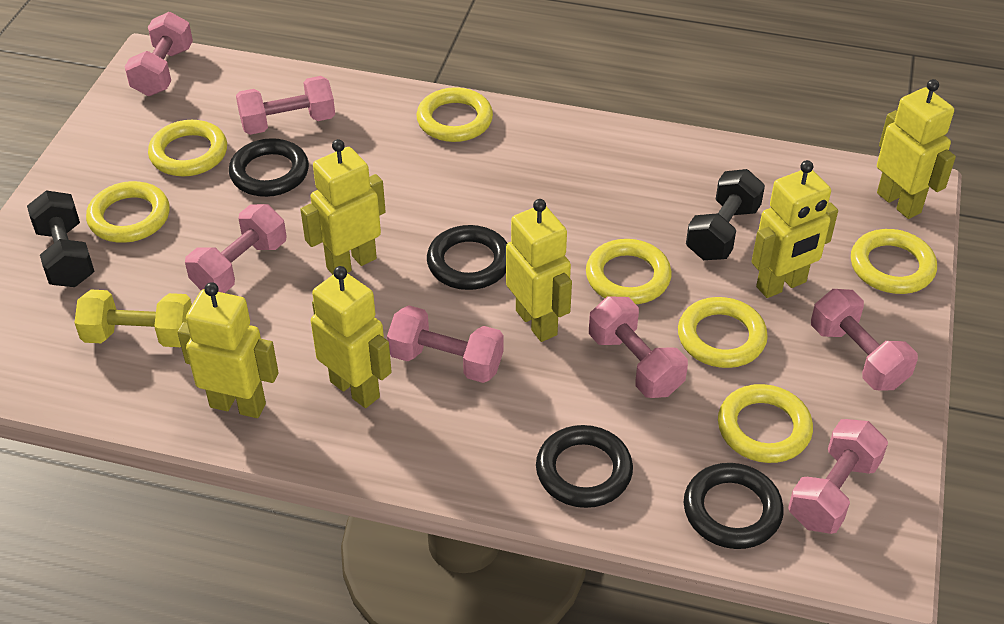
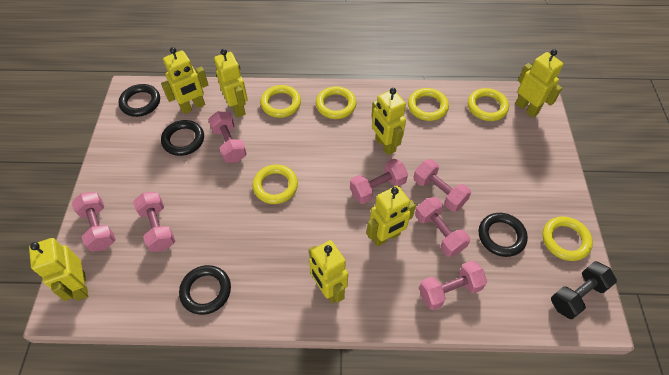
black dumbbell: 2 -> 1
yellow dumbbell: 1 -> 0
yellow ring: 7 -> 6
yellow robot: 6 -> 7

